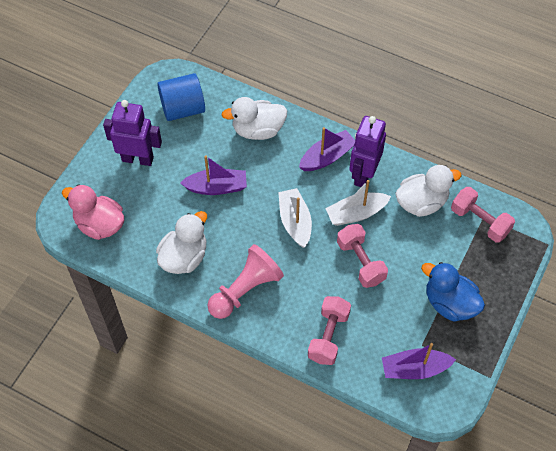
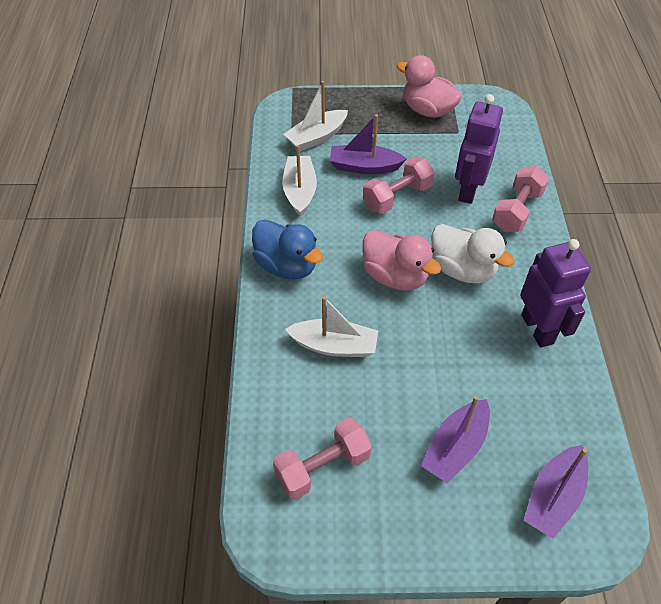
blue cylinder: 1 -> 0
pink duck: 1 -> 2
pink pawn: 1 -> 0
white boat: 2 -> 3
white duck: 3 -> 1

